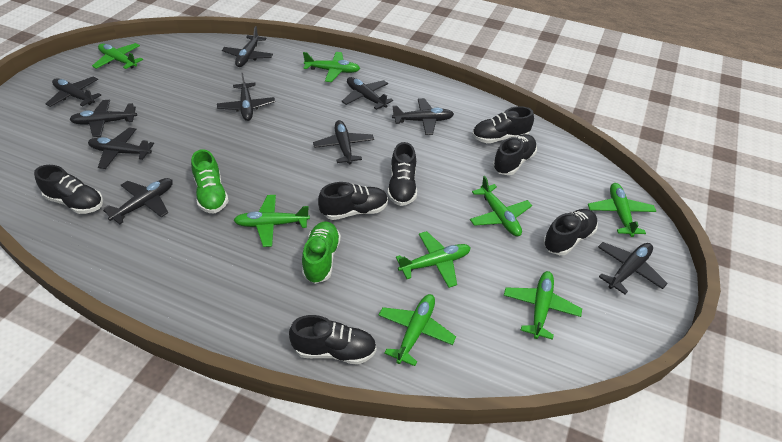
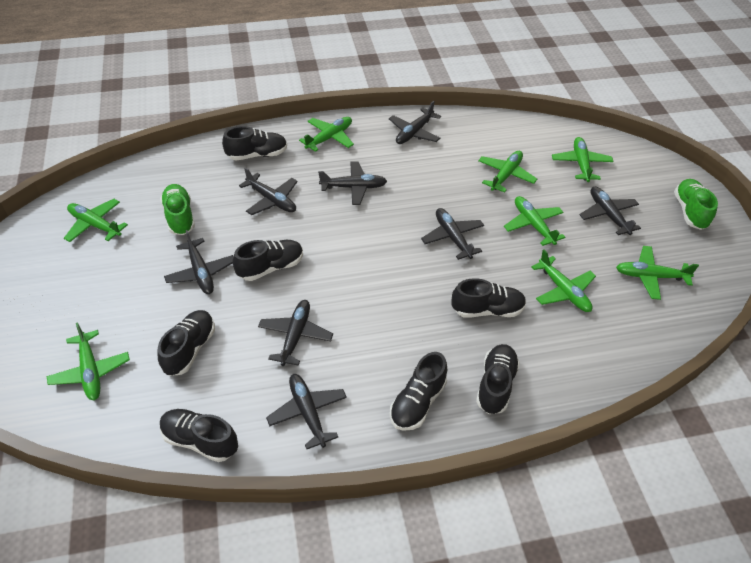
black plane: 10 -> 8

